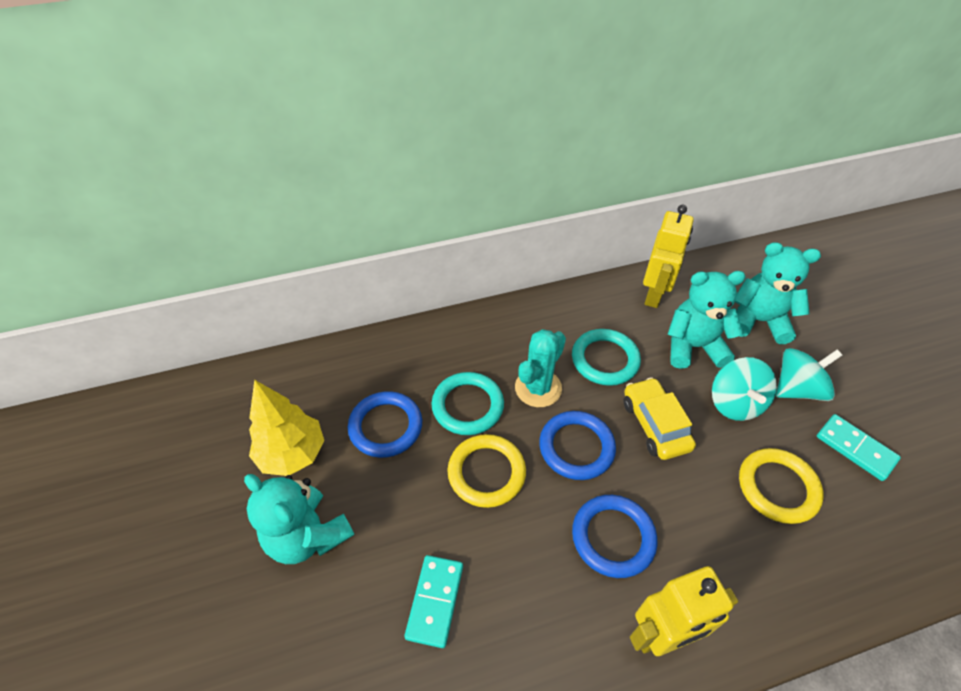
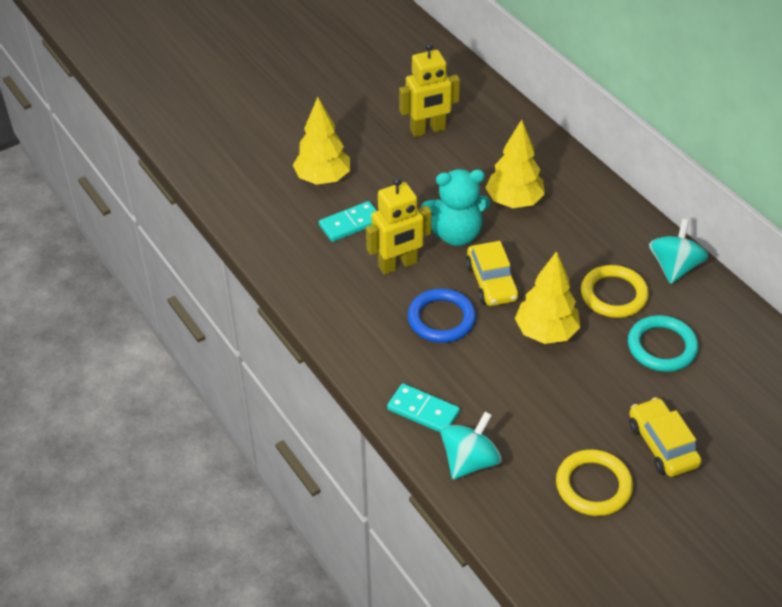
blue ring: 3 -> 1
turquoise cactus: 1 -> 0
turquoise ring: 2 -> 1
turquoise teddy bear: 3 -> 1
yellow car: 1 -> 2
yellow tree: 1 -> 3

